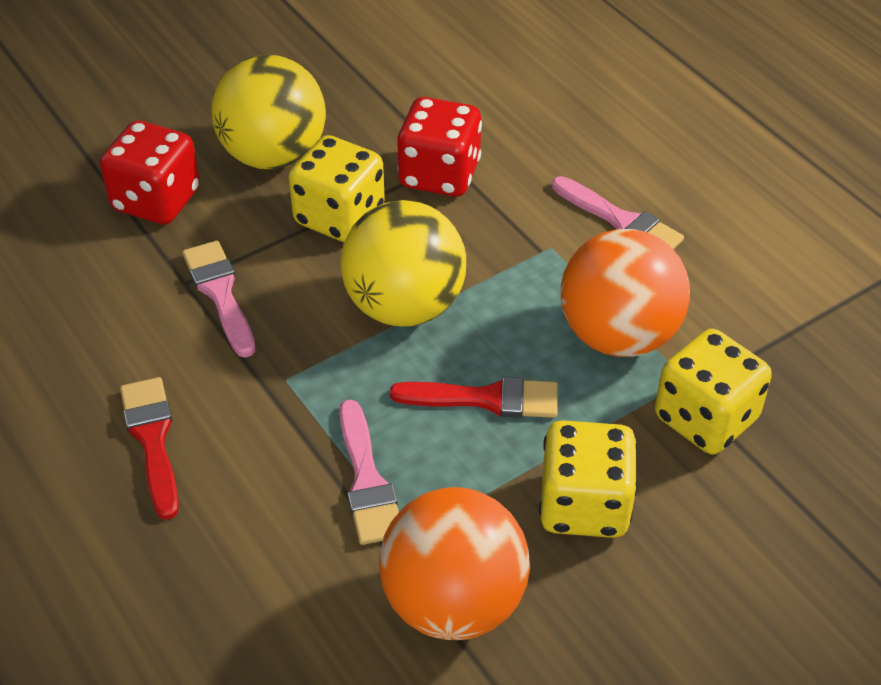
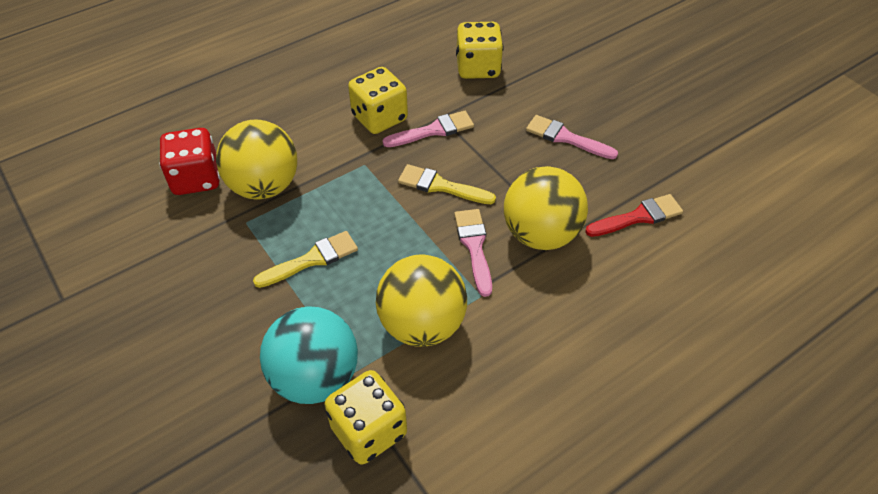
orange ball: 2 -> 0
red brush: 2 -> 1
red dice: 2 -> 1
turquoise ball: 0 -> 1
yellow ball: 2 -> 3
yellow brush: 0 -> 2

